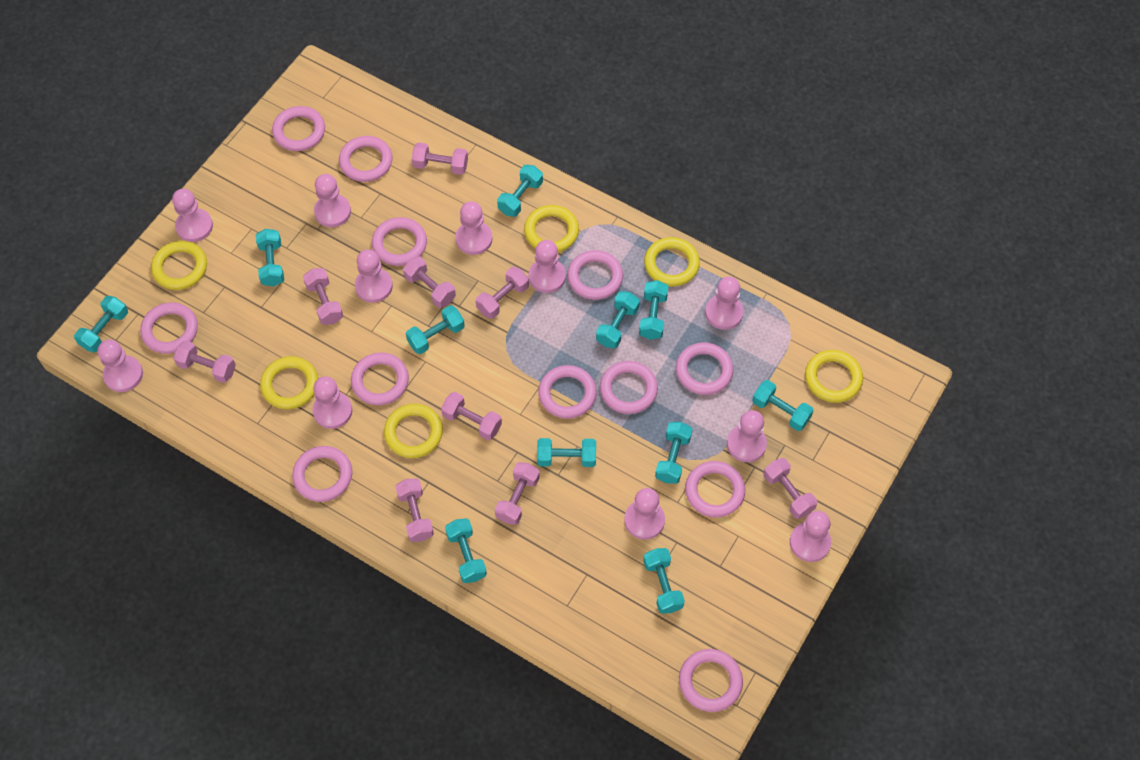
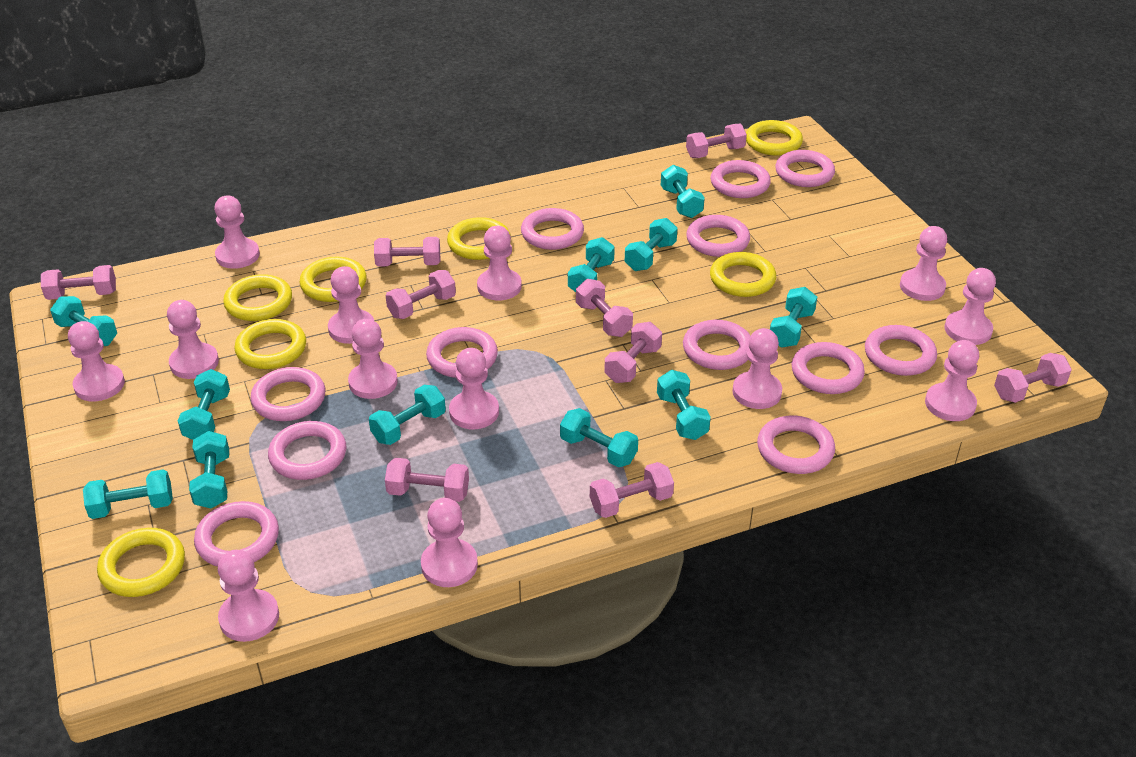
pink pawn: 11 -> 13
yellow ring: 6 -> 7

